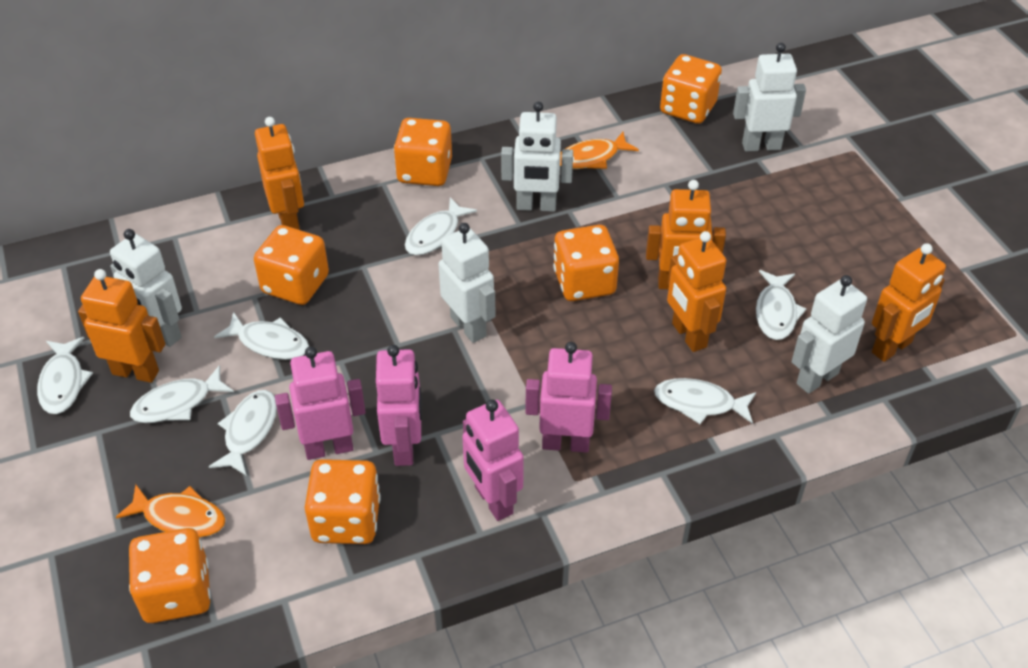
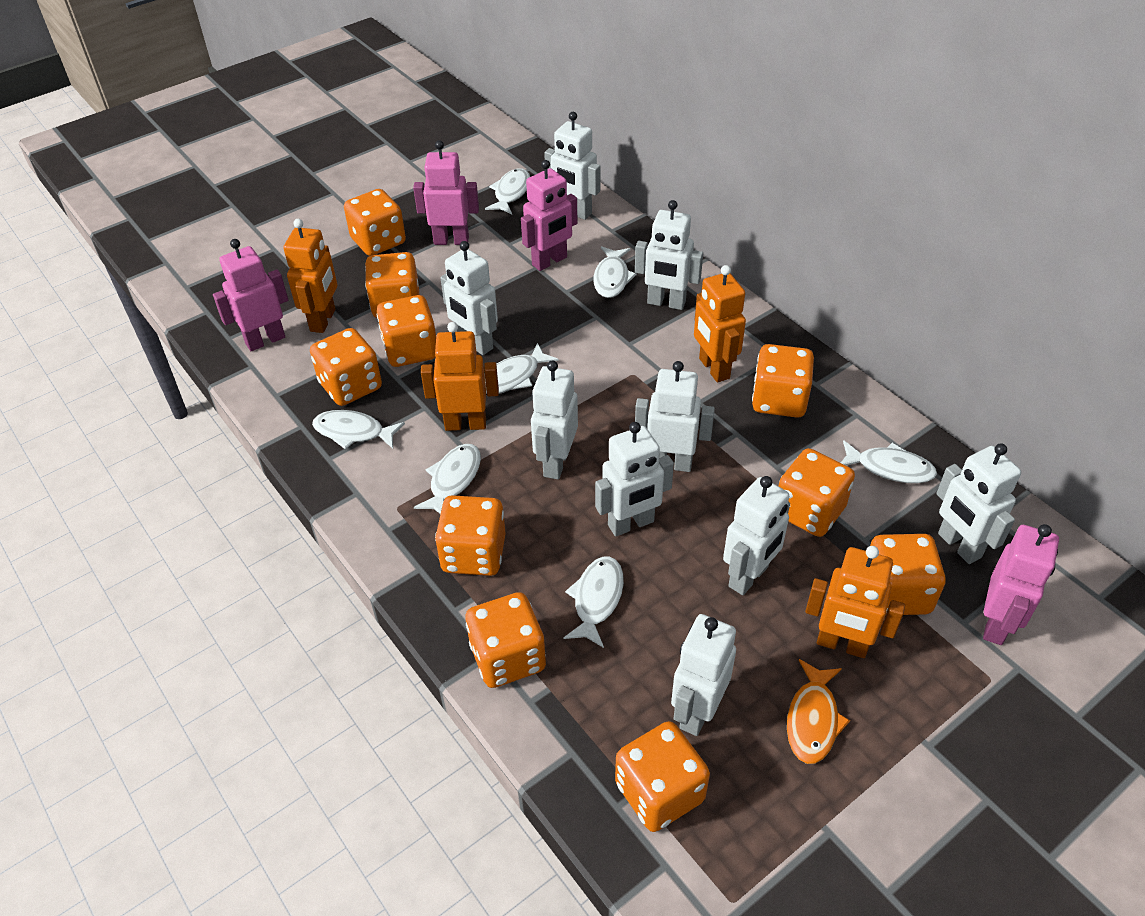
orange dice: 6 -> 10
orange fish: 2 -> 1
orange robot: 5 -> 4
white robot: 5 -> 9

